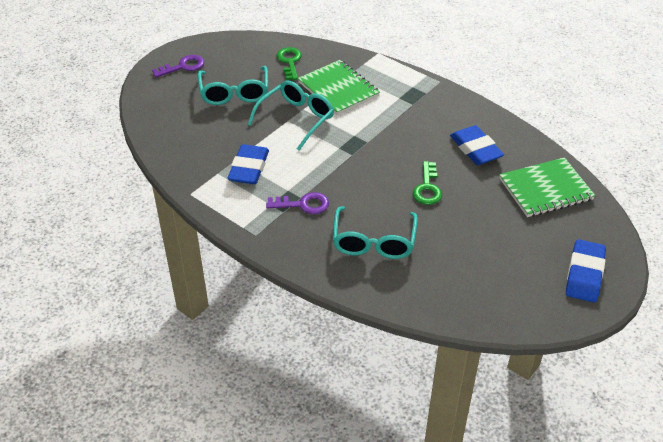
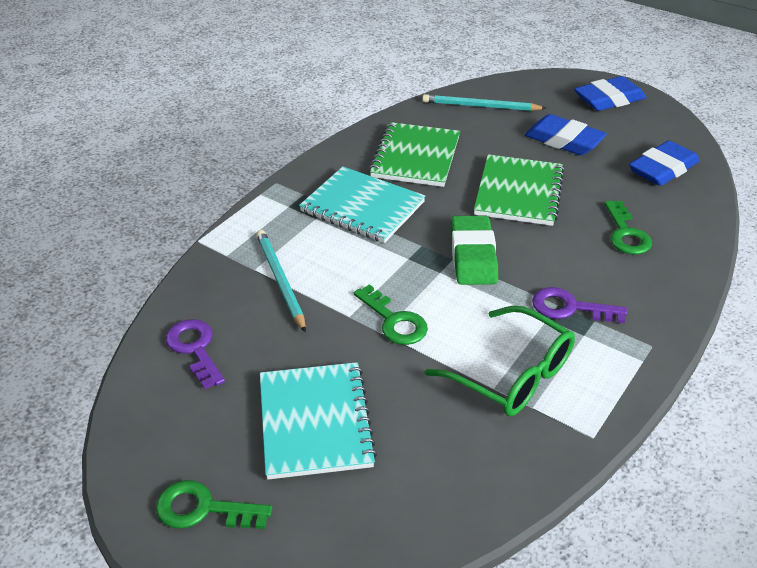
green eraser: 0 -> 1
green glasses: 0 -> 1
green key: 2 -> 3
turquoise glasses: 3 -> 0
turquoise notebook: 0 -> 2
turquoise pencil: 0 -> 2

